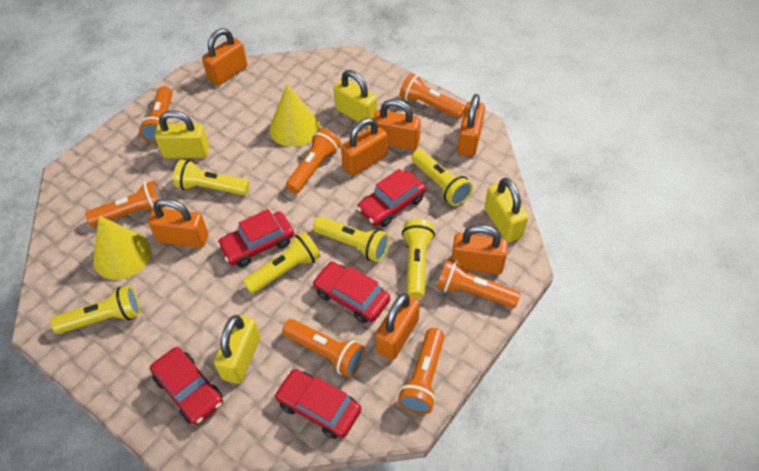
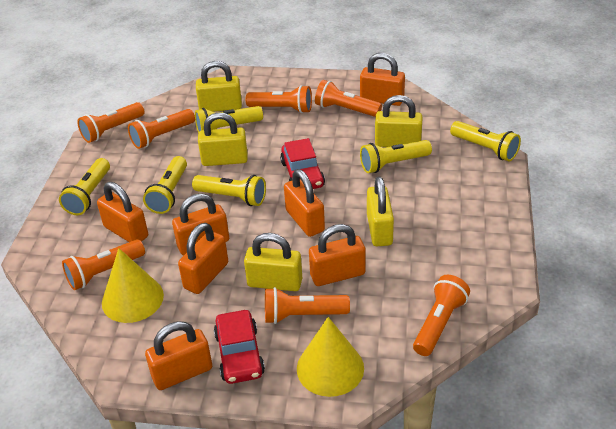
red car: 5 -> 2
yellow padlock: 4 -> 5

